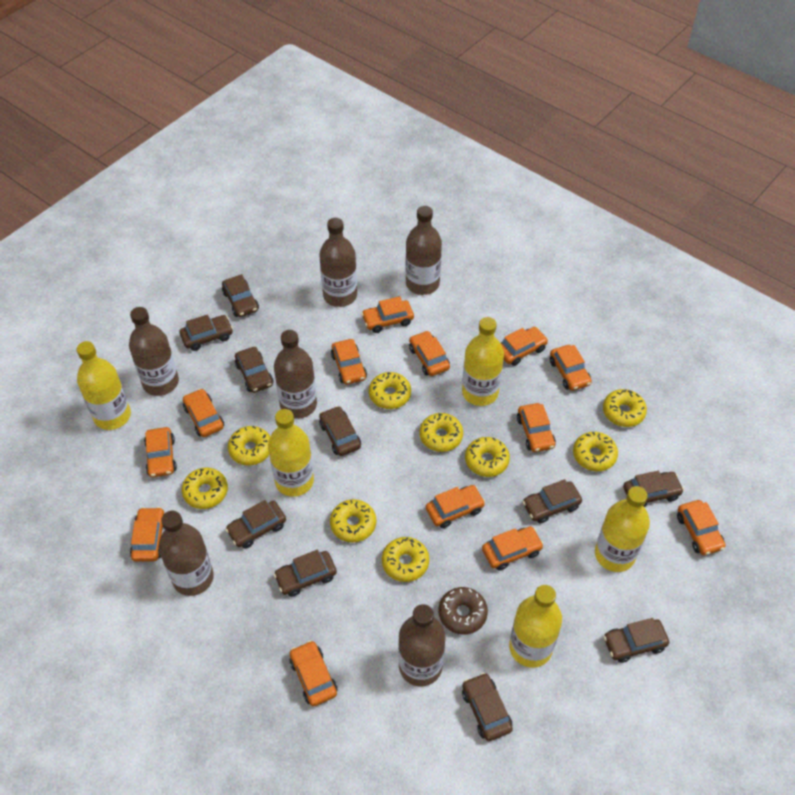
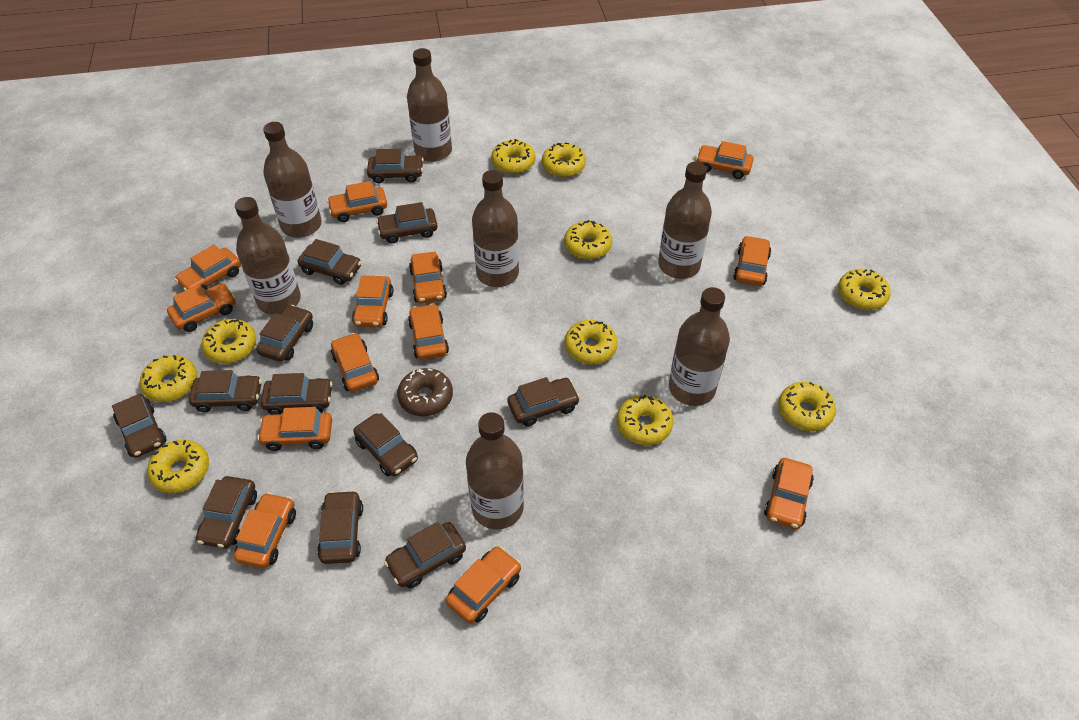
brown bottle: 6 -> 7
brown car: 10 -> 12
yellow bottle: 5 -> 0
yellow donut: 9 -> 10

